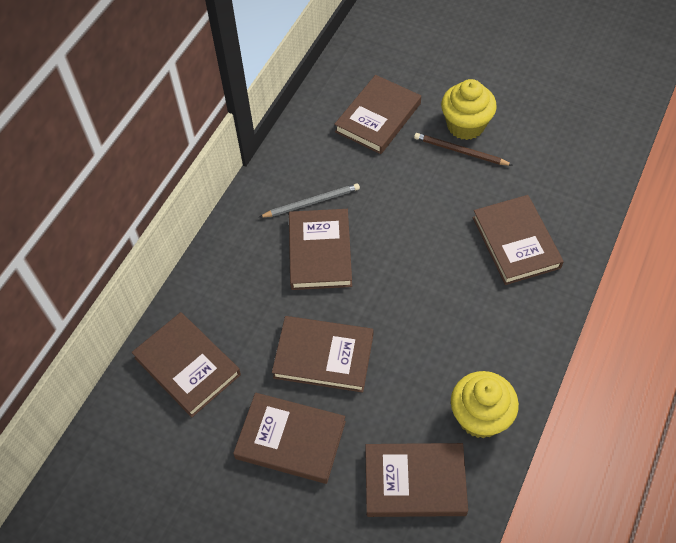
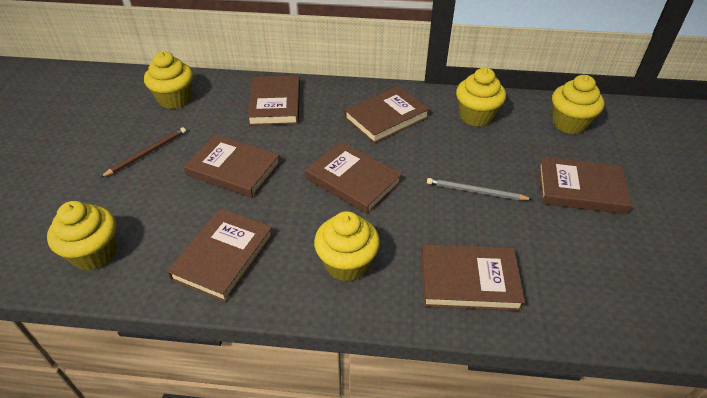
yellow cupcake: 2 -> 5

